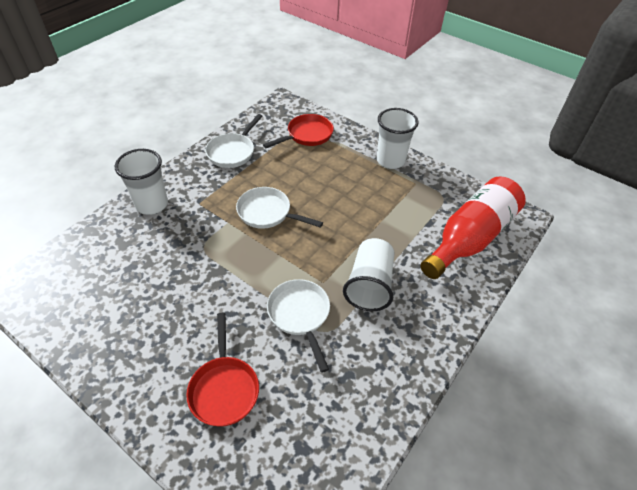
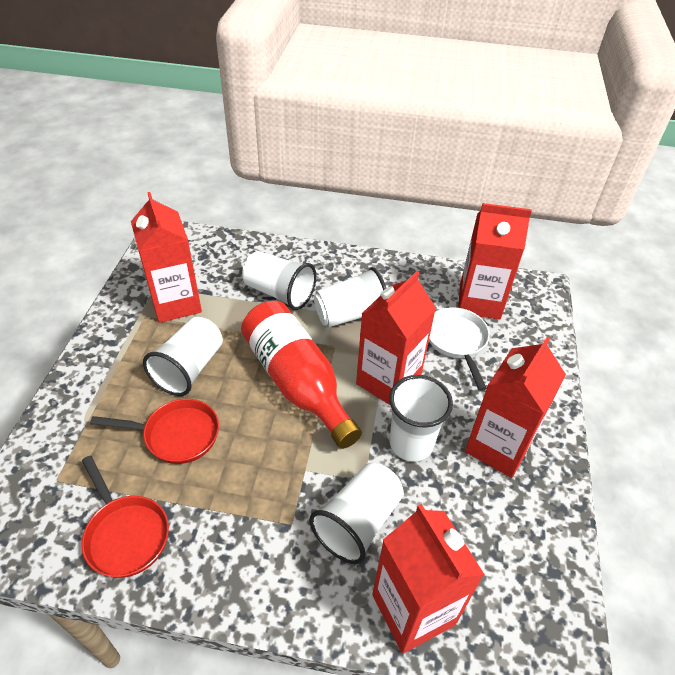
red carton: 0 -> 5
white cup: 3 -> 5
white pan: 3 -> 1

